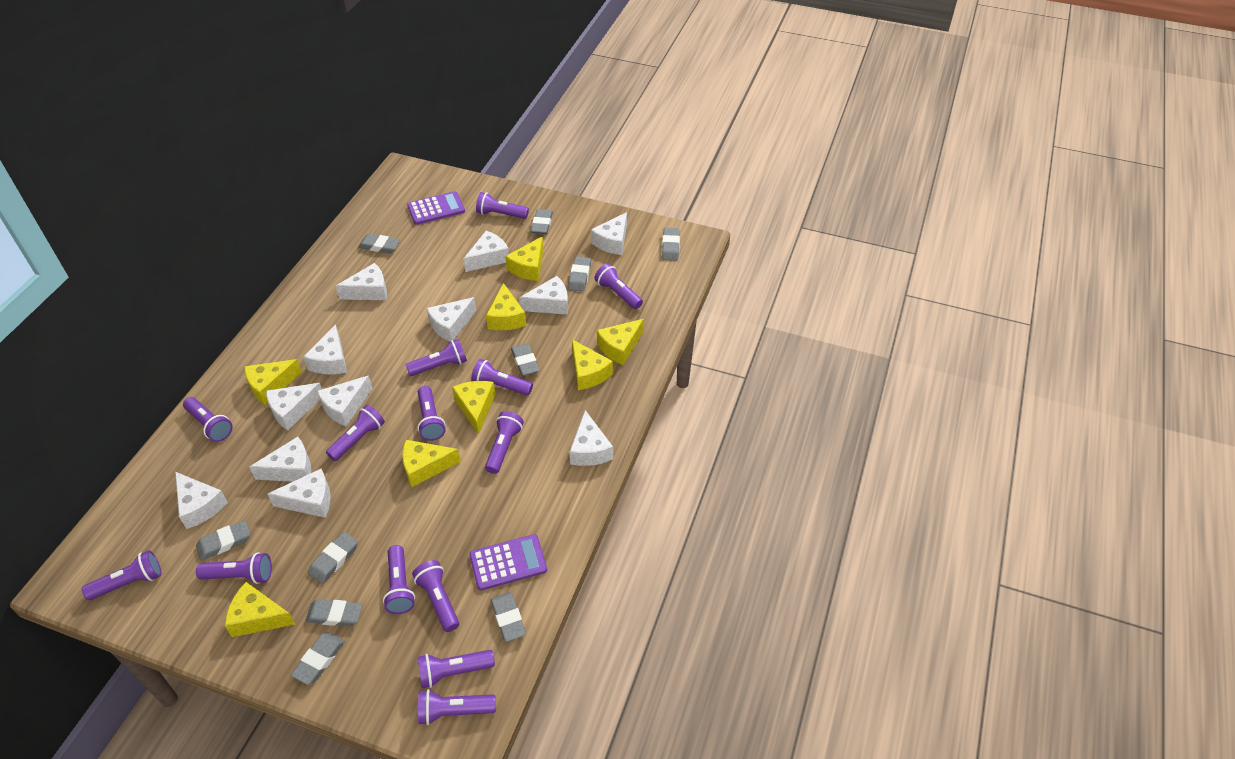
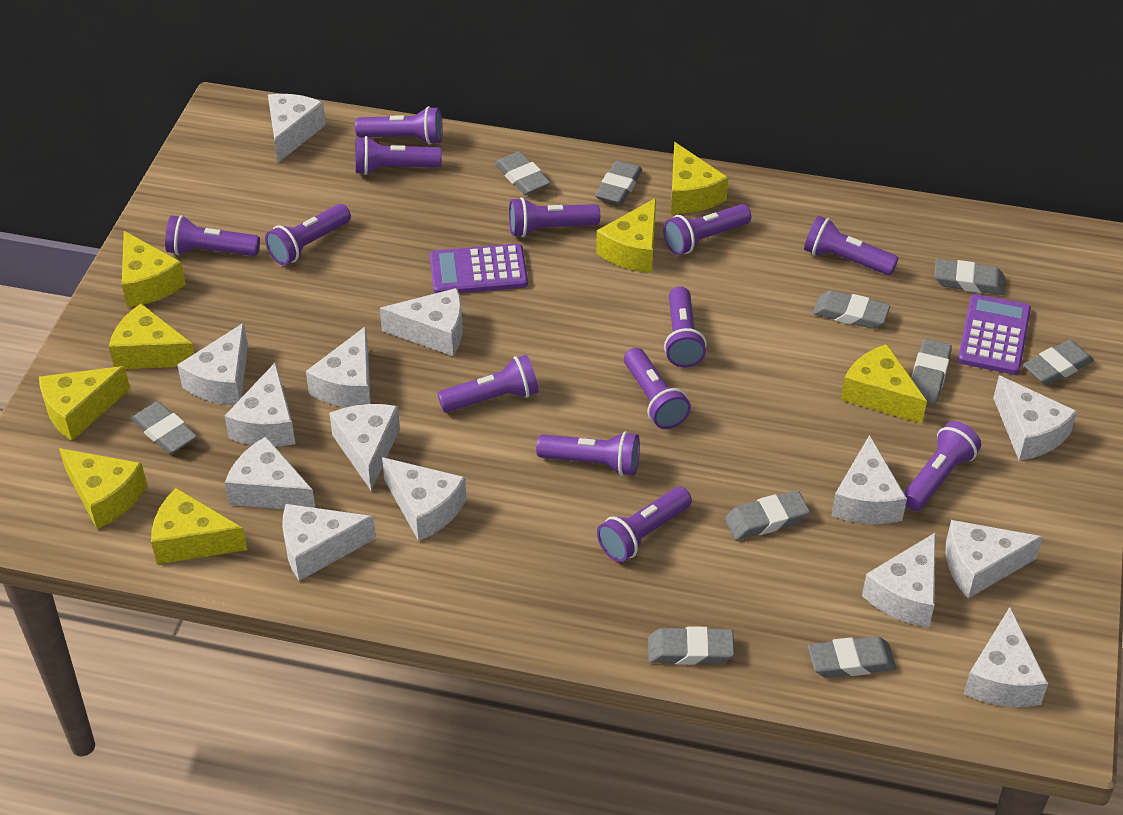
purple flashlight: 14 -> 13
white cheese: 12 -> 14

